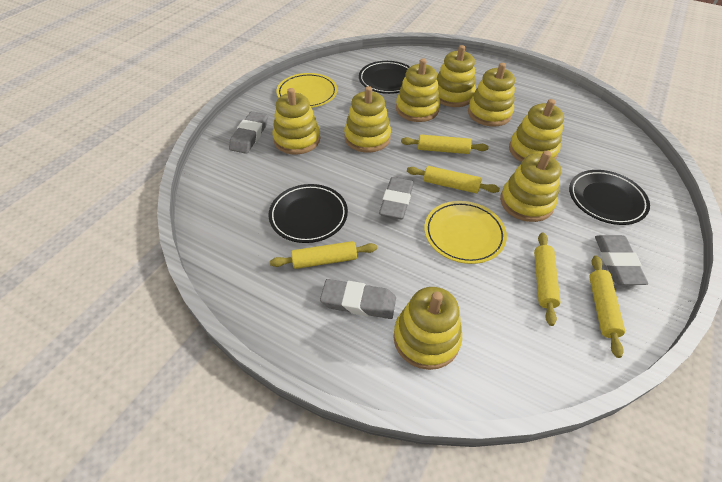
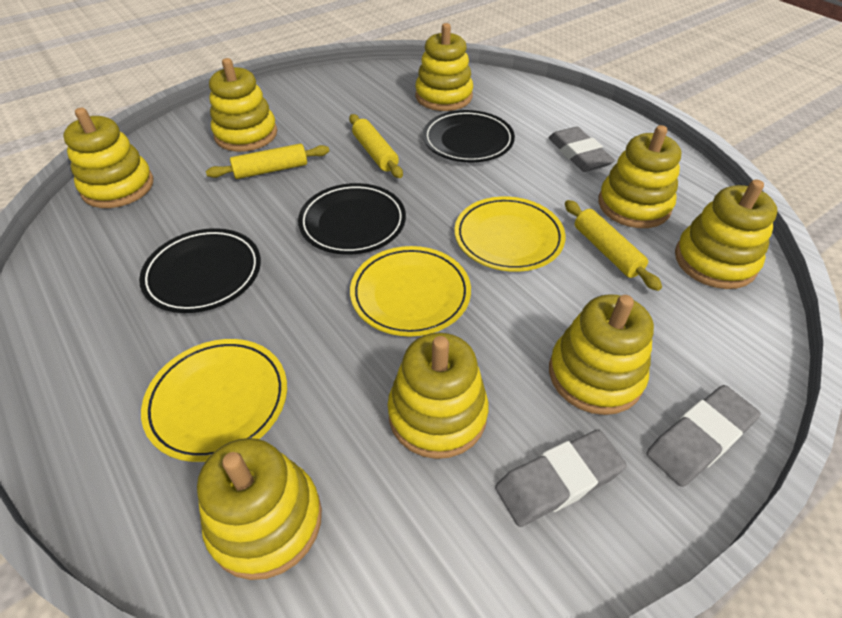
grey eraser: 4 -> 3
yellow plate: 2 -> 3
yellow rolling pin: 5 -> 3

